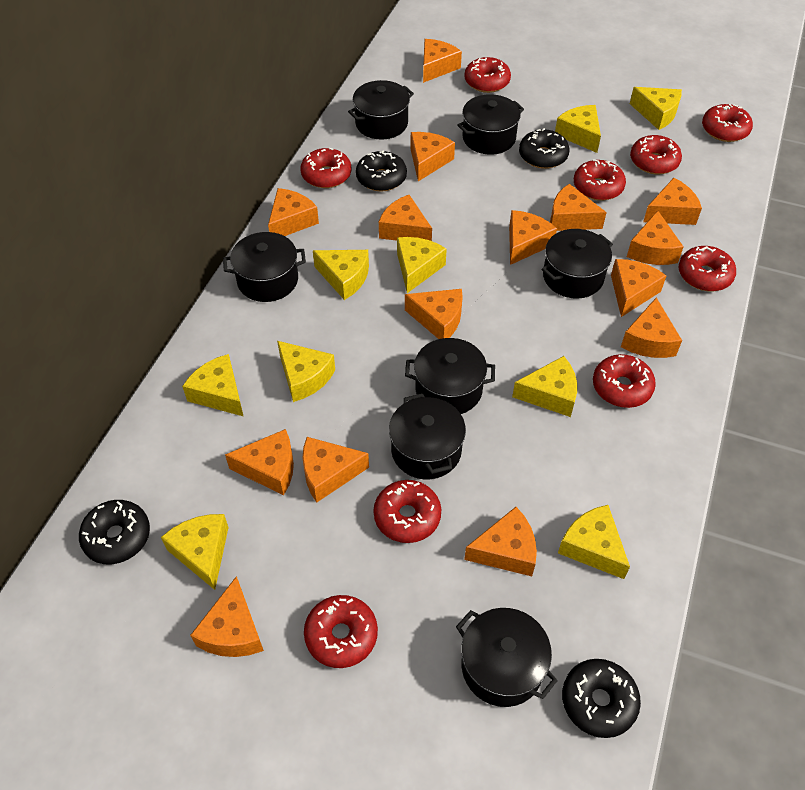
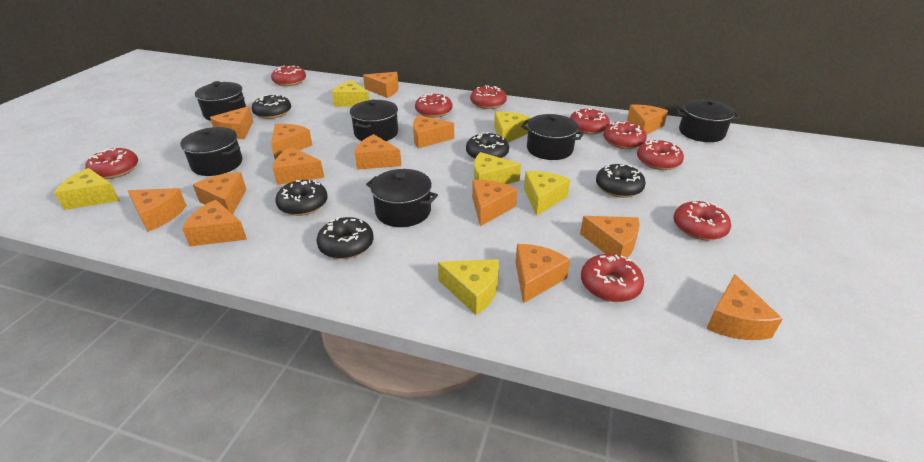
black donut: 4 -> 5
black pot: 7 -> 6
orange cheese: 15 -> 14
yellow cheese: 9 -> 6

